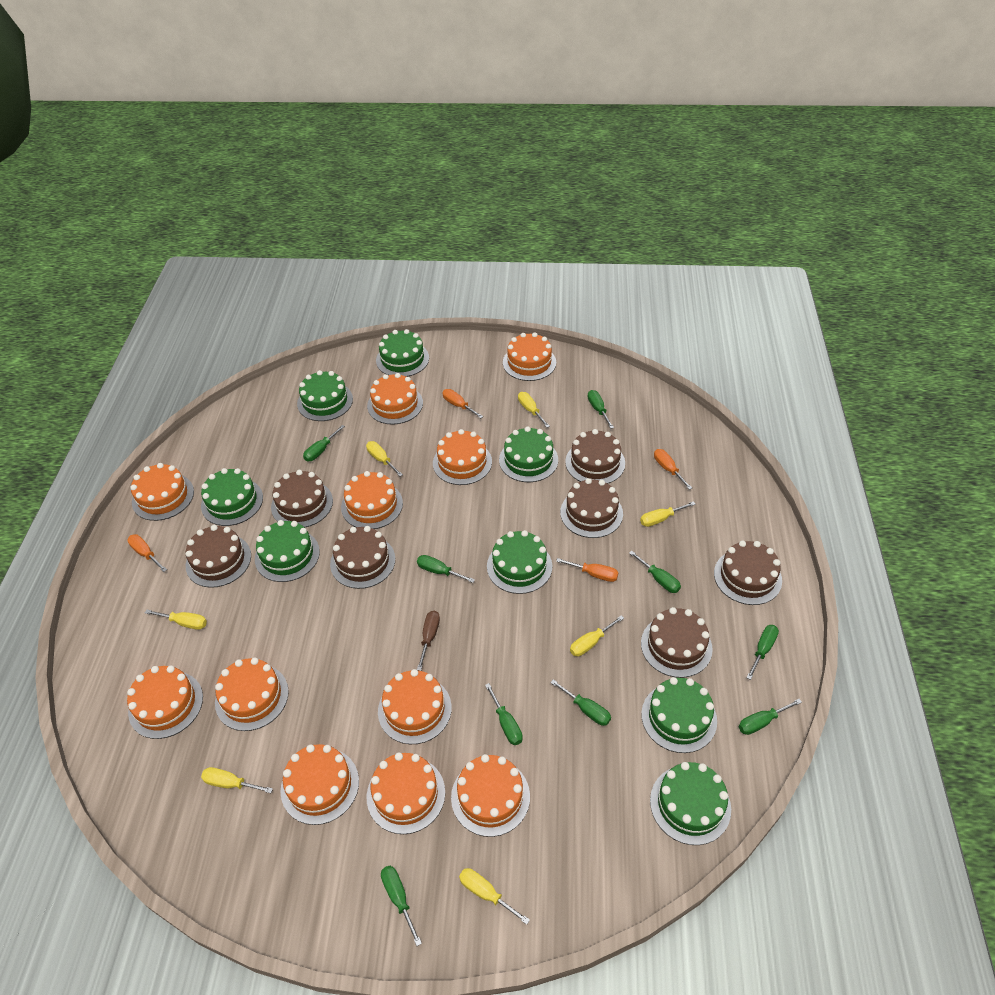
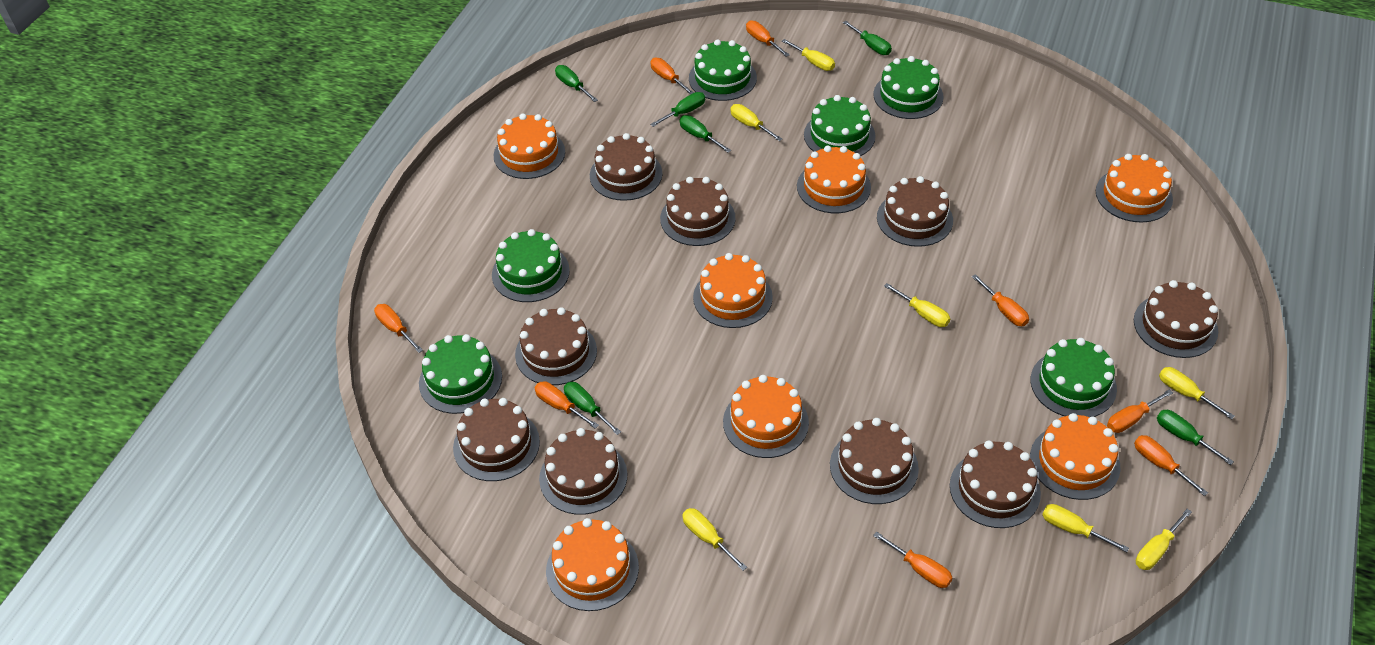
brown cake: 7 -> 9
brown screwdriver: 1 -> 0
green cake: 8 -> 6
green screwdriver: 9 -> 6
orange cake: 11 -> 7
orange screwdriver: 4 -> 8

